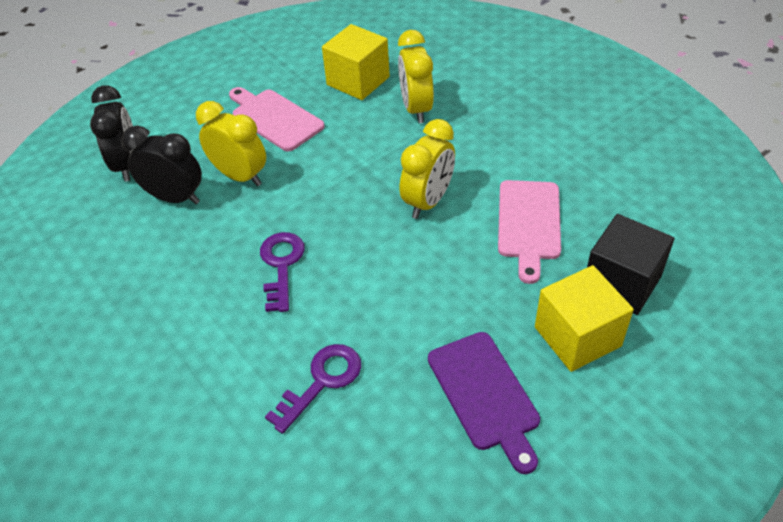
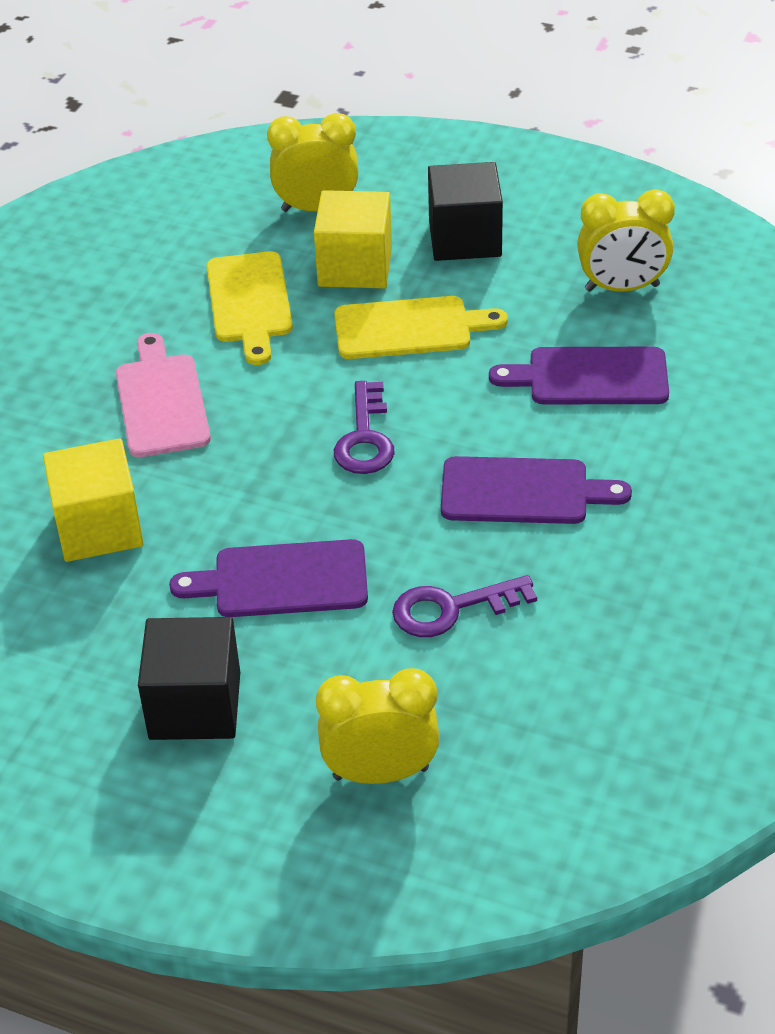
black clock: 2 -> 0
black cube: 1 -> 2
pink cutting board: 2 -> 1
purple cutting board: 1 -> 3
yellow cutting board: 0 -> 2

